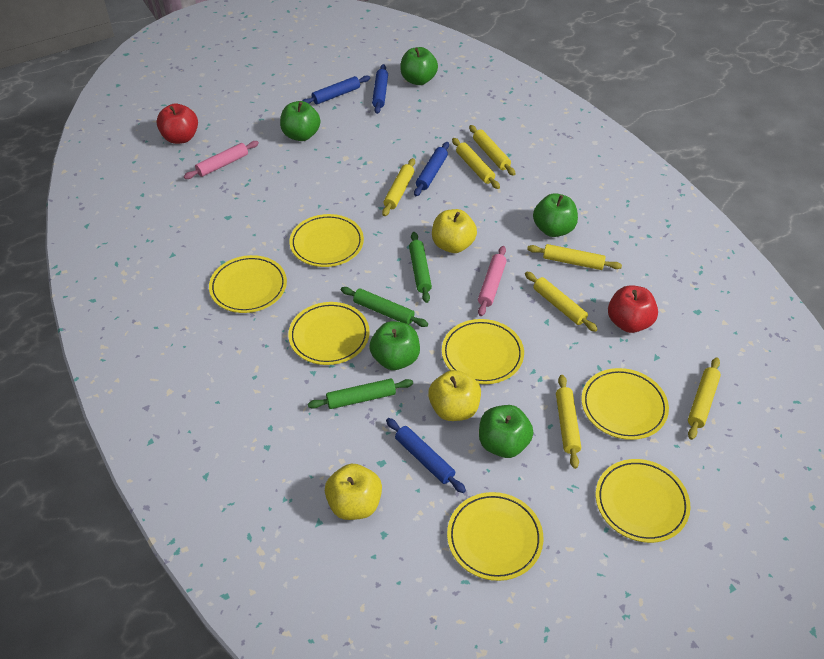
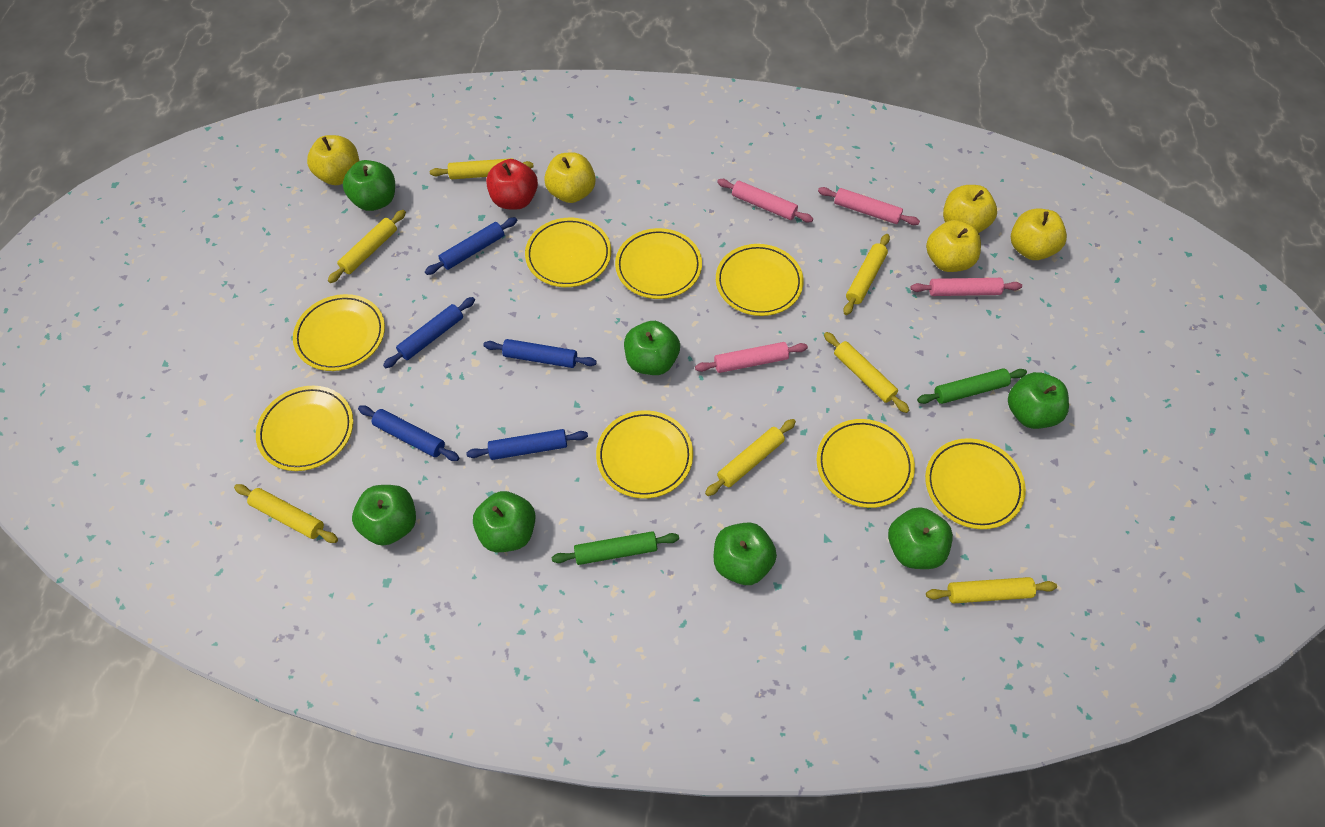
blue rolling pin: 4 -> 5
green apple: 5 -> 7
green rolling pin: 3 -> 2
pink rolling pin: 2 -> 4
red apple: 2 -> 1
yellow apple: 3 -> 5
yellow plate: 7 -> 8

